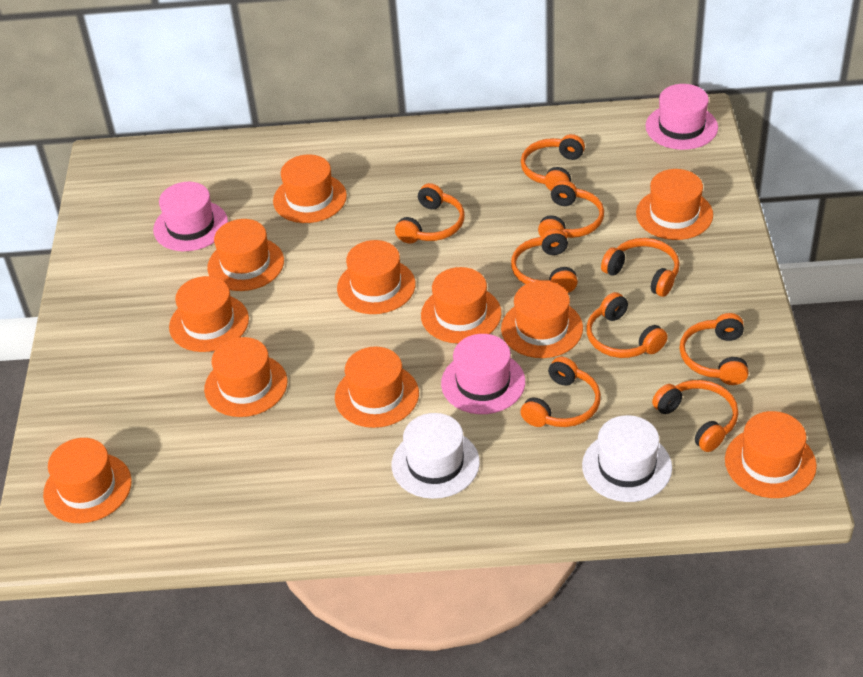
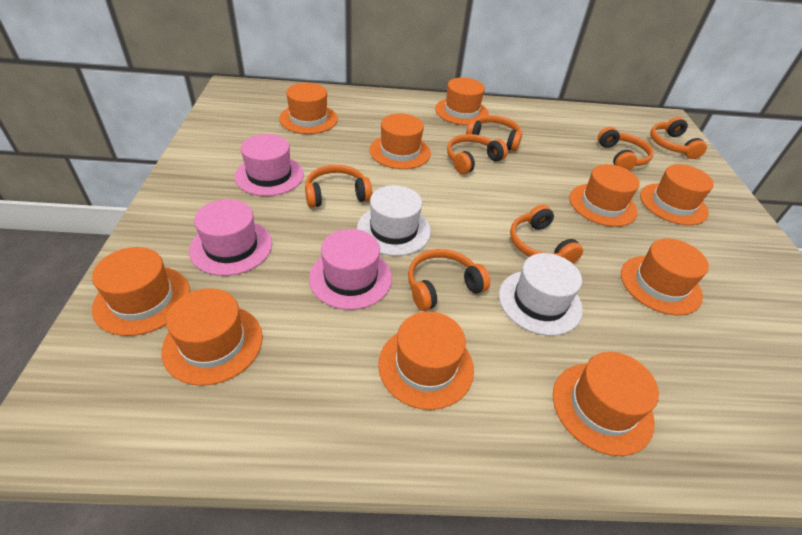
orange hat: 11 -> 10
orange headphones: 9 -> 7

